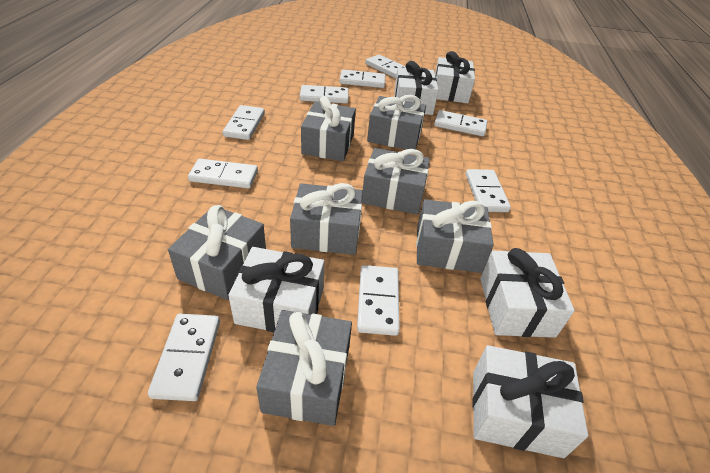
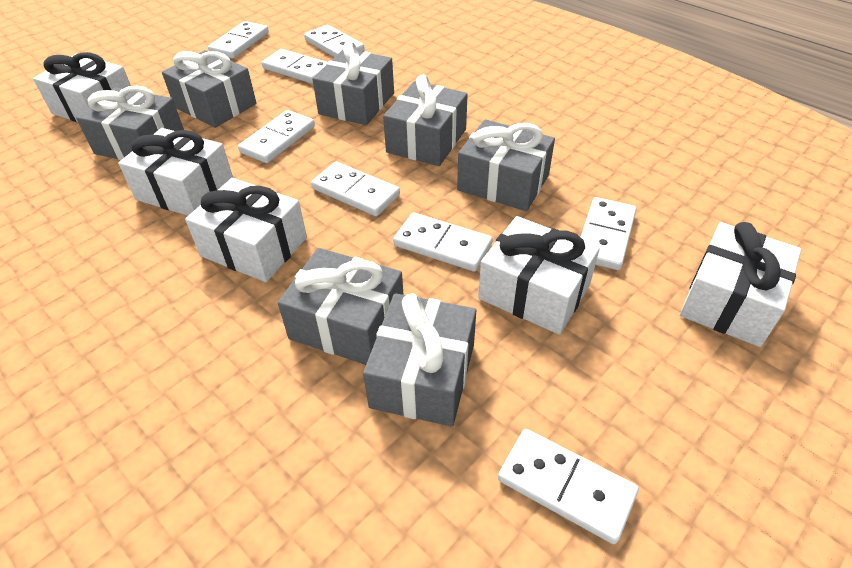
white domino: 9 -> 8

